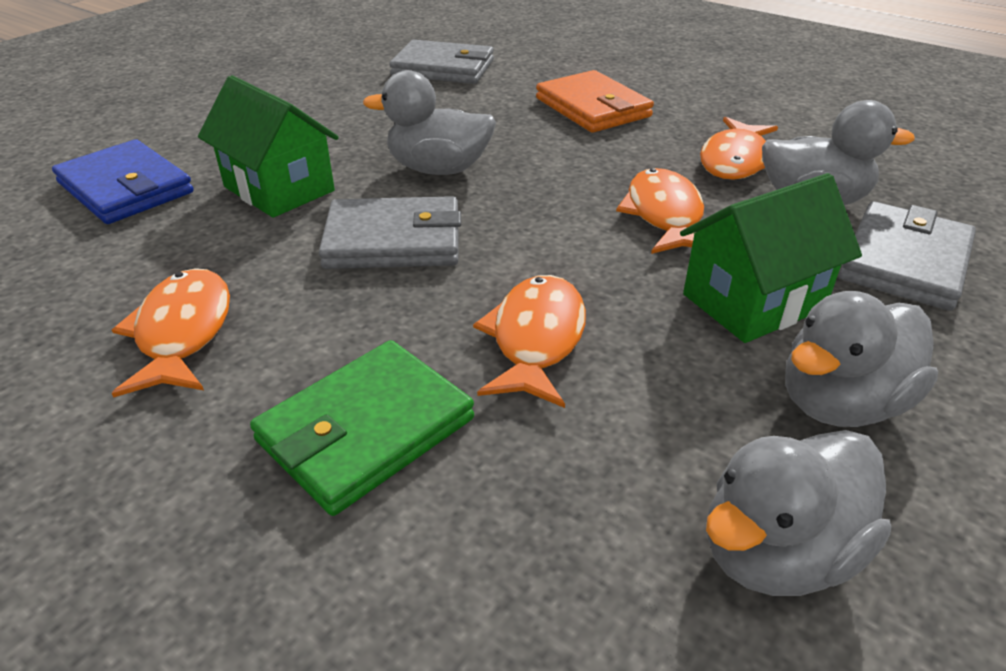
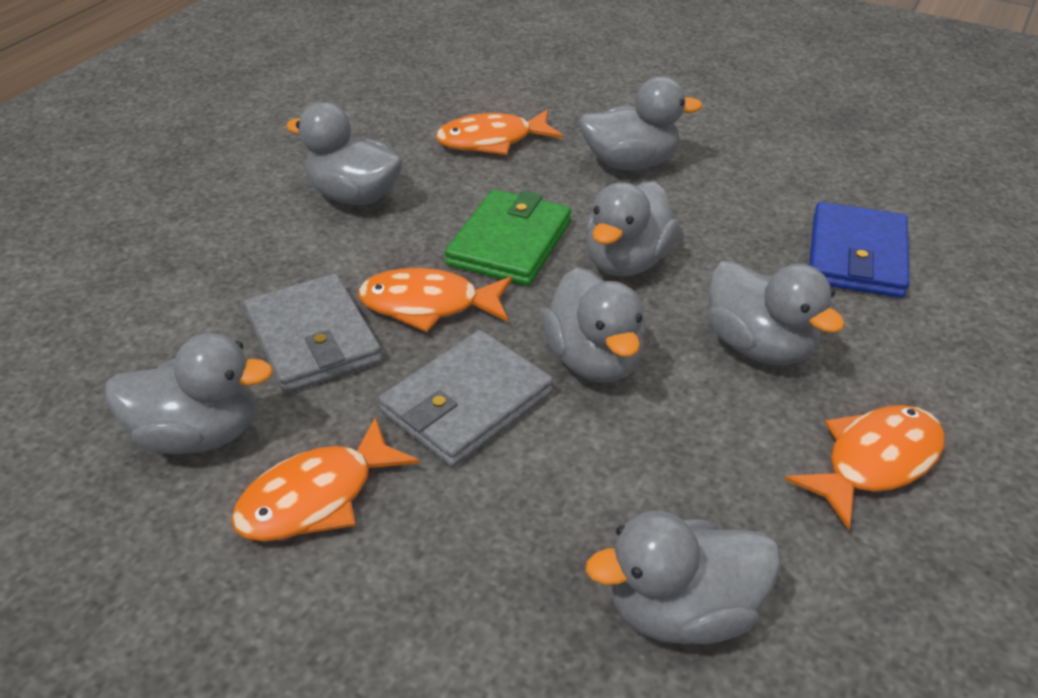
green house: 2 -> 0
grey duck: 4 -> 7
grey wallet: 3 -> 2
orange wallet: 1 -> 0

